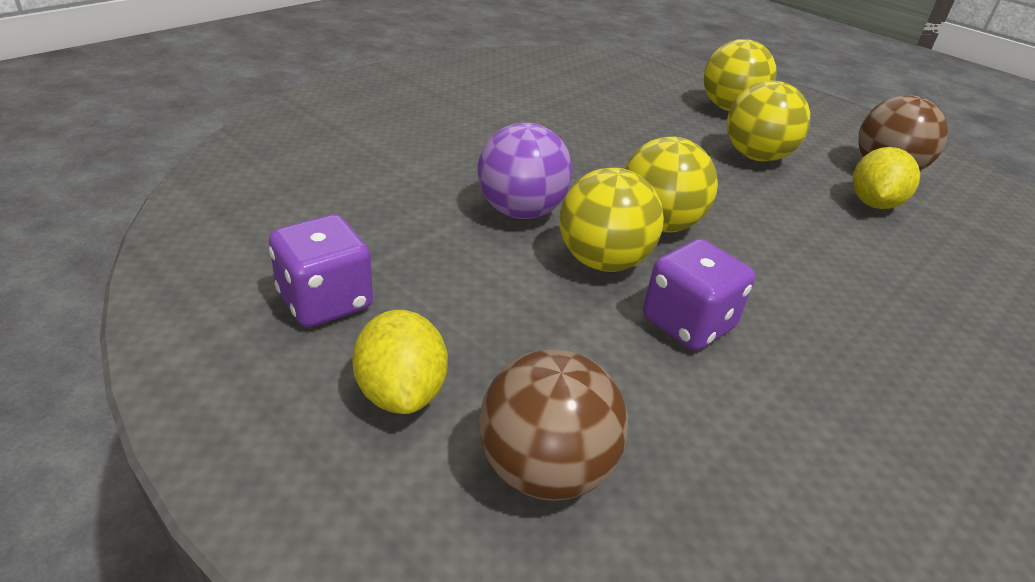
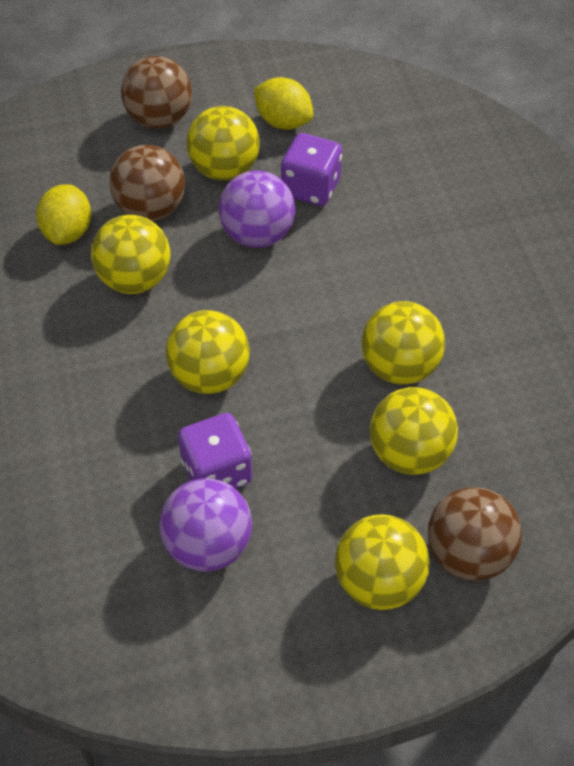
brown ball: 2 -> 3
purple ball: 1 -> 2
yellow ball: 4 -> 6

